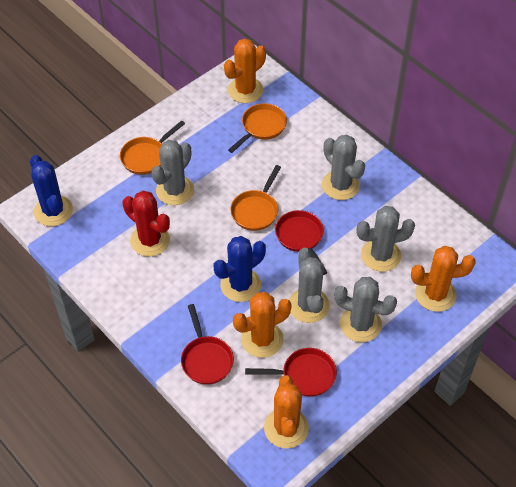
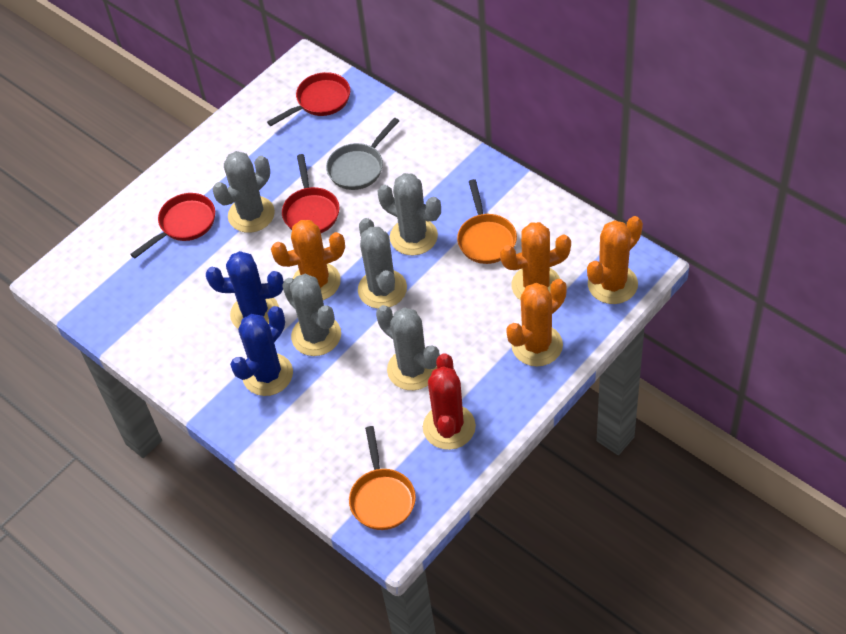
grey pan: 0 -> 1
orange pan: 3 -> 2

